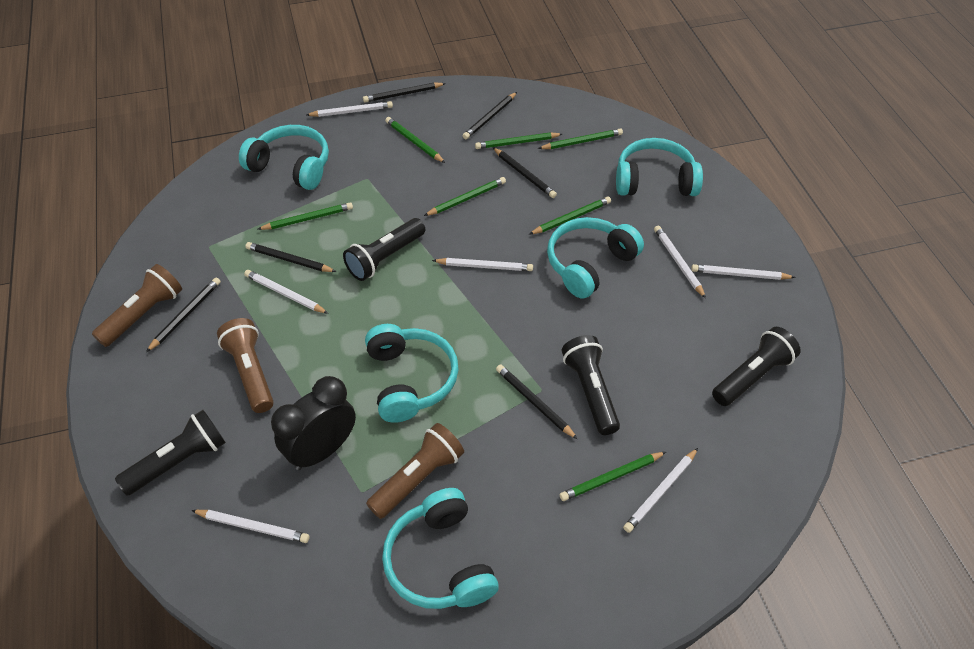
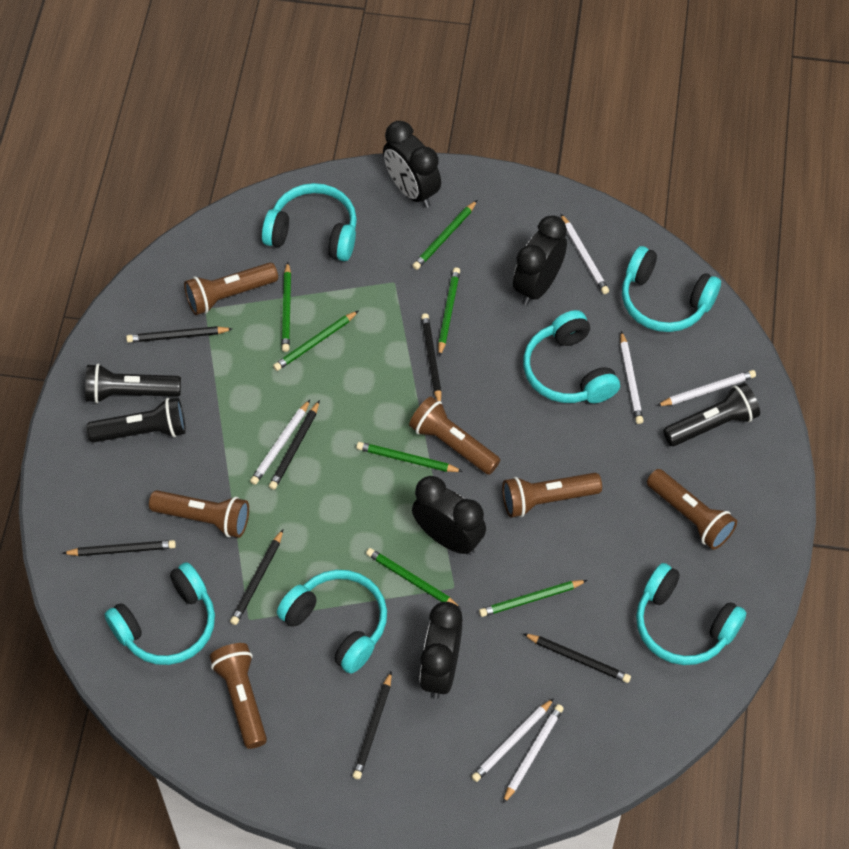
black clock: 1 -> 4
black flashlight: 4 -> 3
black pencil: 6 -> 7
brown flashlight: 3 -> 6
turquoise headphones: 5 -> 6
white pencil: 7 -> 6

